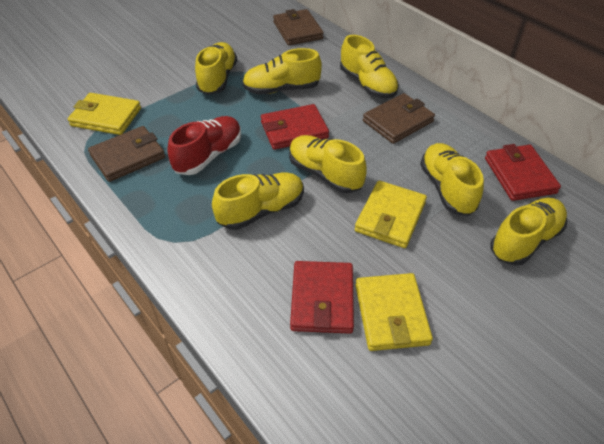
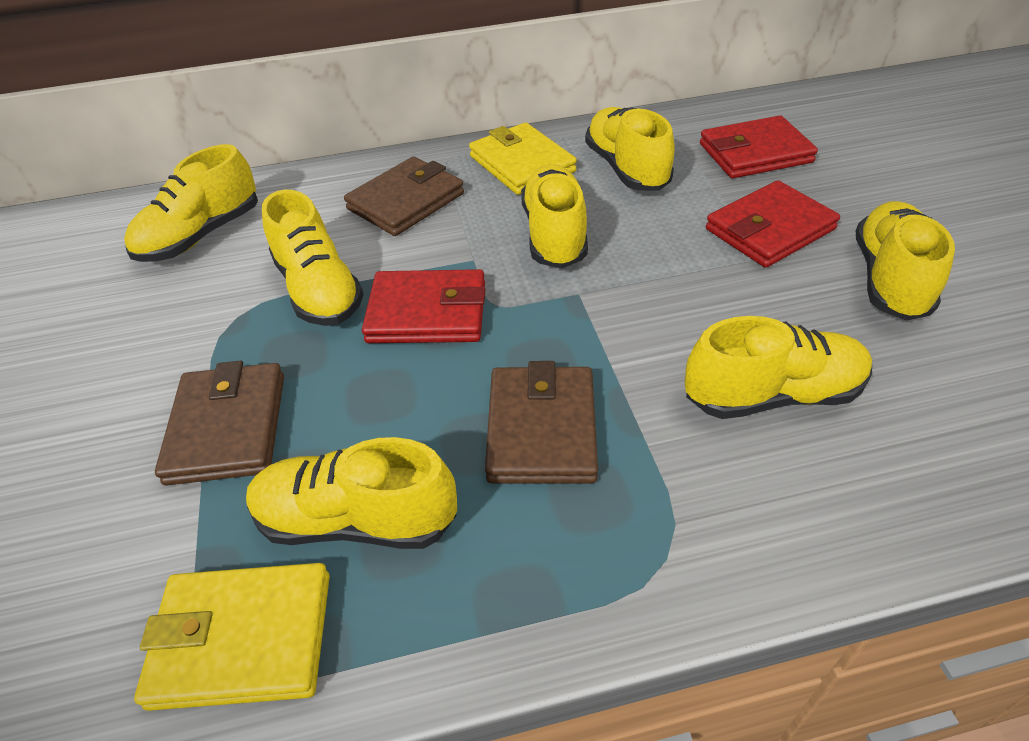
red shoe: 1 -> 0
yellow wallet: 3 -> 2

